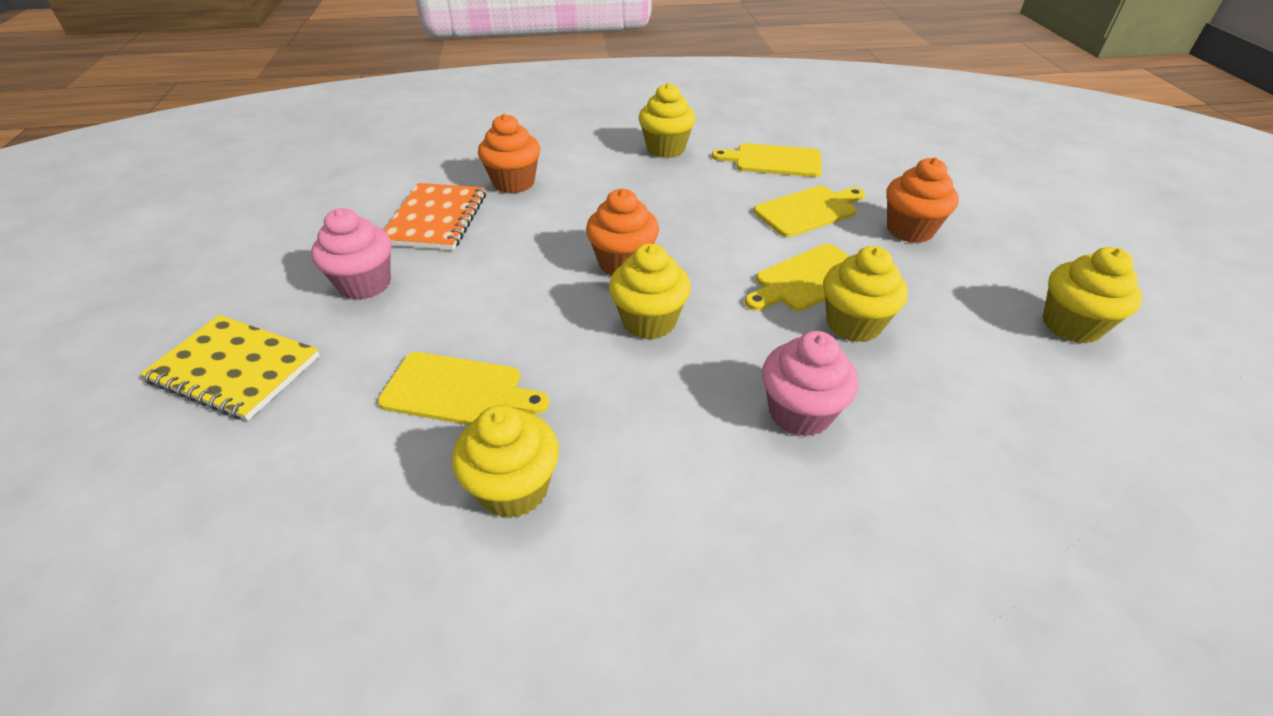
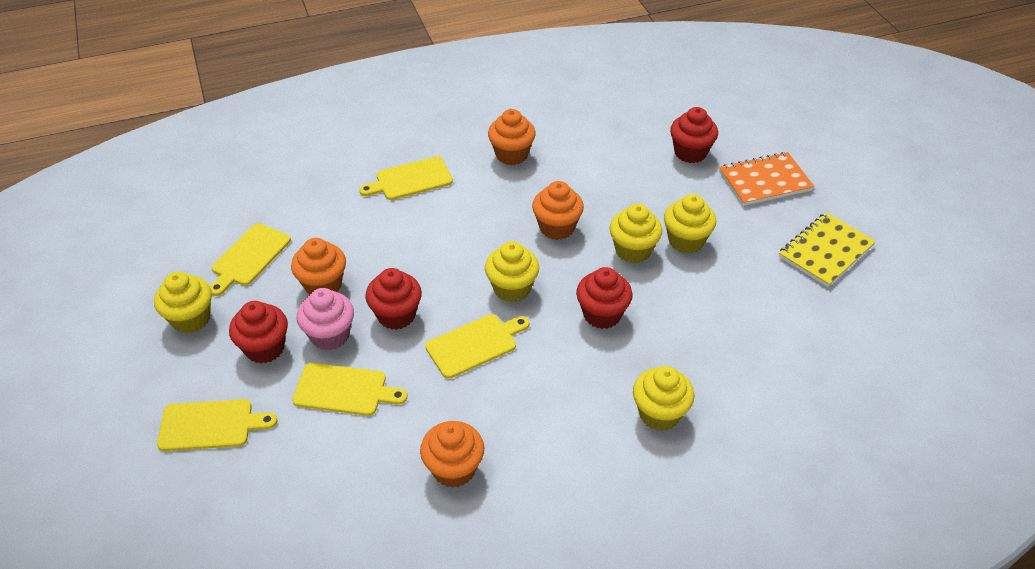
orange cupcake: 3 -> 4
pink cupcake: 2 -> 1
red cupcake: 0 -> 4
yellow cutting board: 4 -> 5

